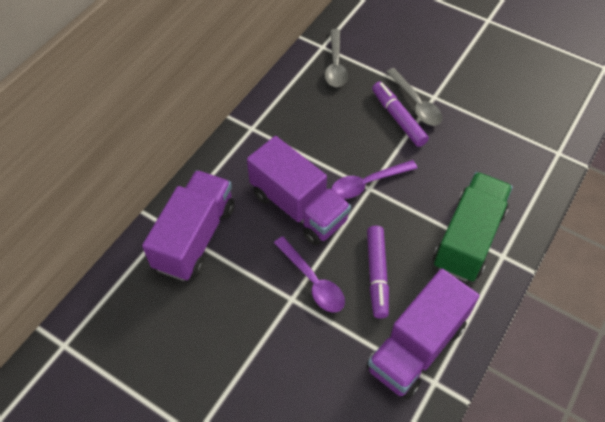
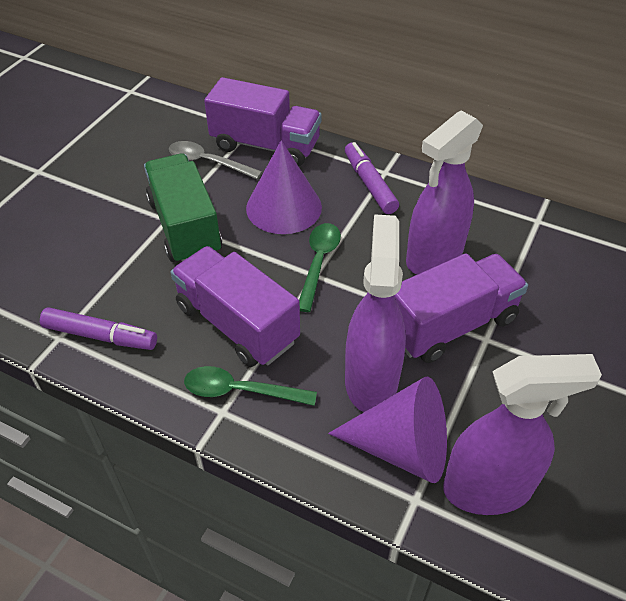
green spoon: 0 -> 2
grey spoon: 2 -> 1
purple cone: 0 -> 2
purple spoon: 2 -> 0
purple spray bottle: 0 -> 3

